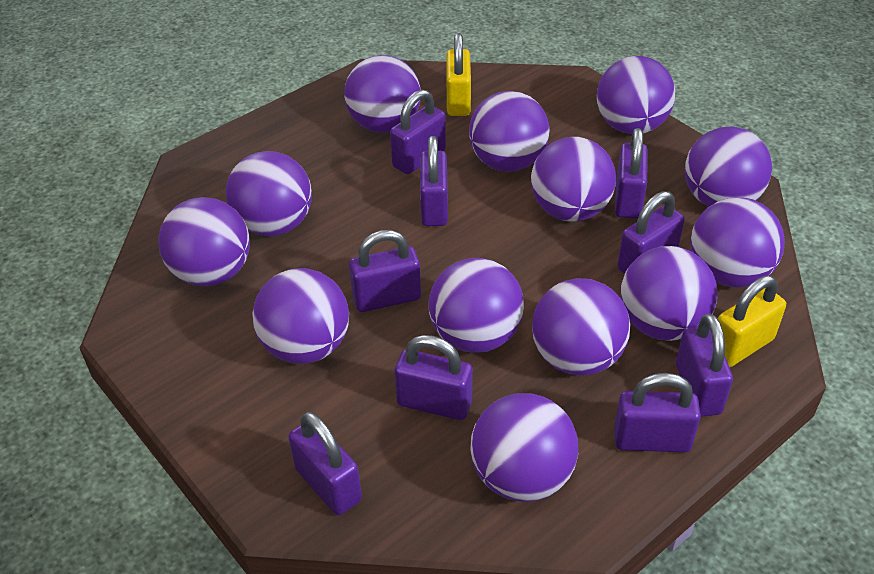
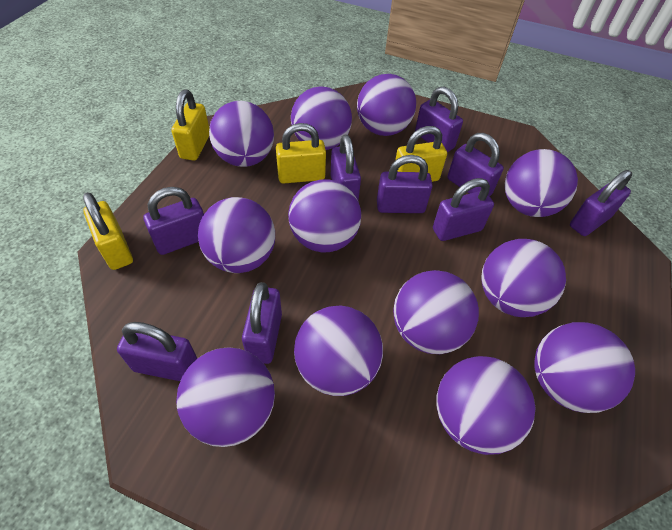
purple ball: 13 -> 12
yellow padlock: 2 -> 4

